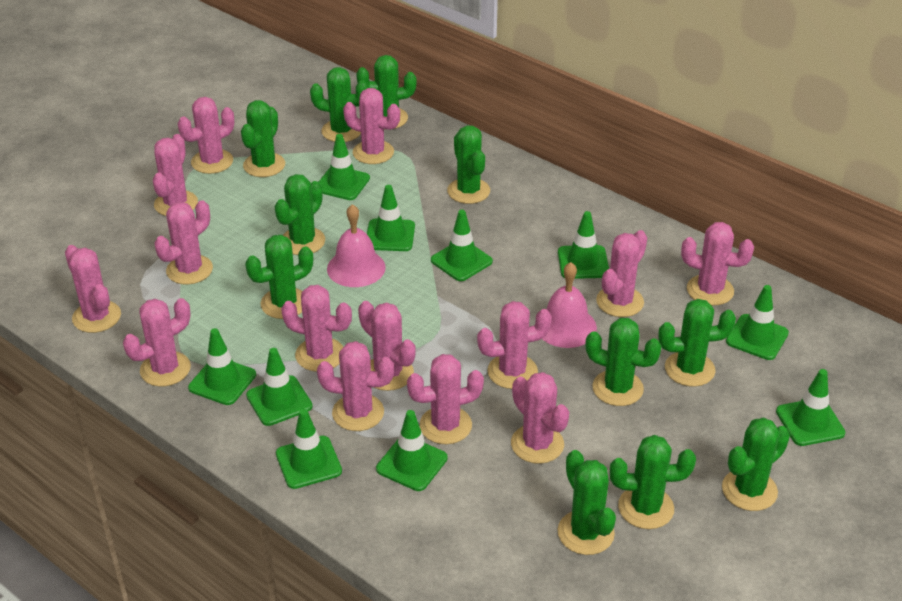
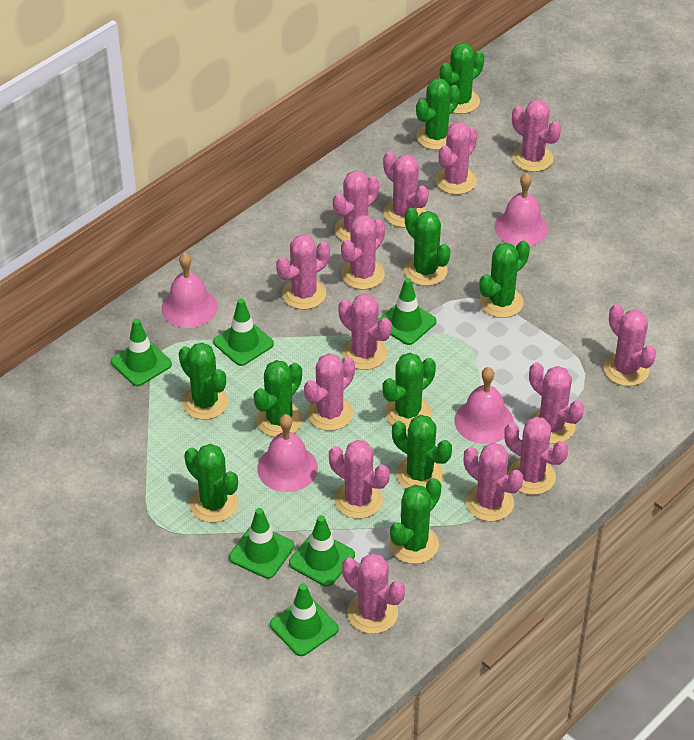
green cactus: 11 -> 10
green traffic cone: 10 -> 6
pink bell: 2 -> 4

